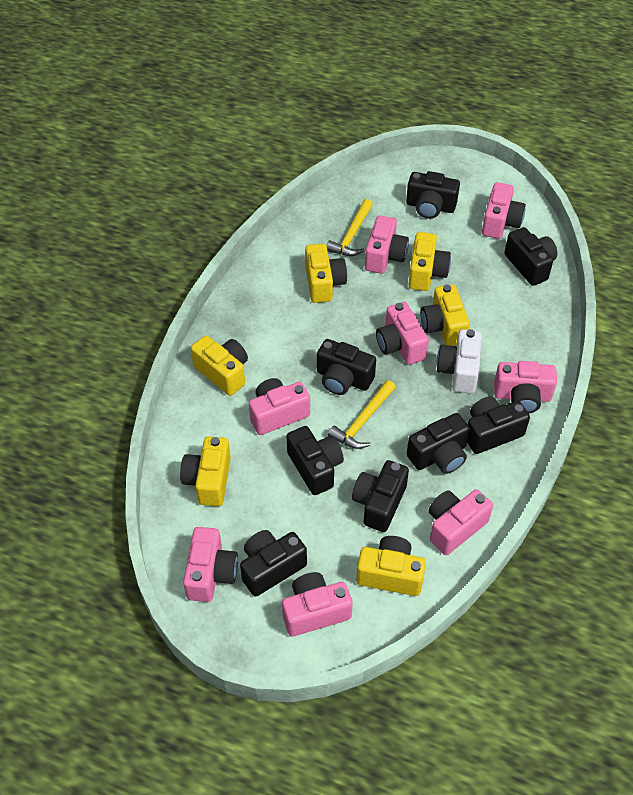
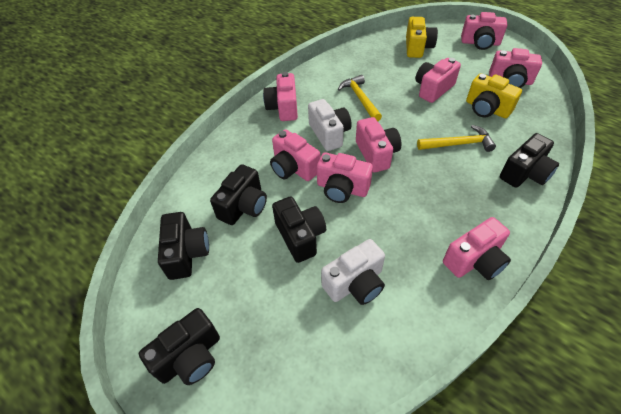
black camera: 8 -> 5
white camera: 1 -> 2
yellow camera: 6 -> 2

